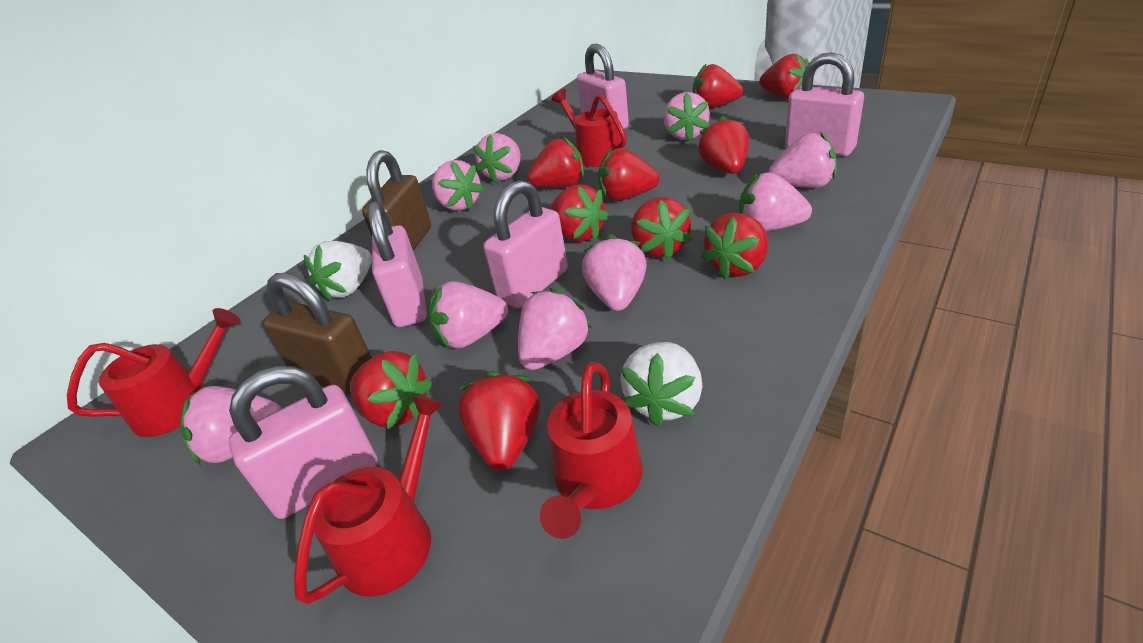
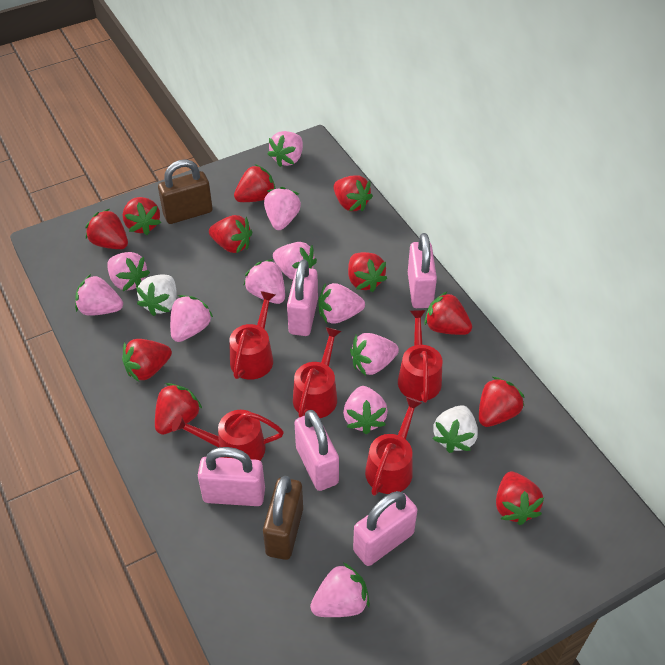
pink strawberry: 9 -> 11
red strawberry: 10 -> 11
red watering can: 4 -> 5

